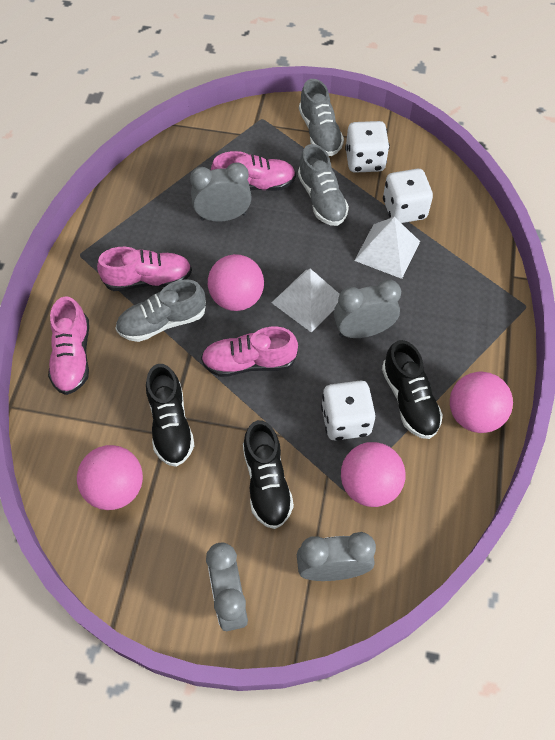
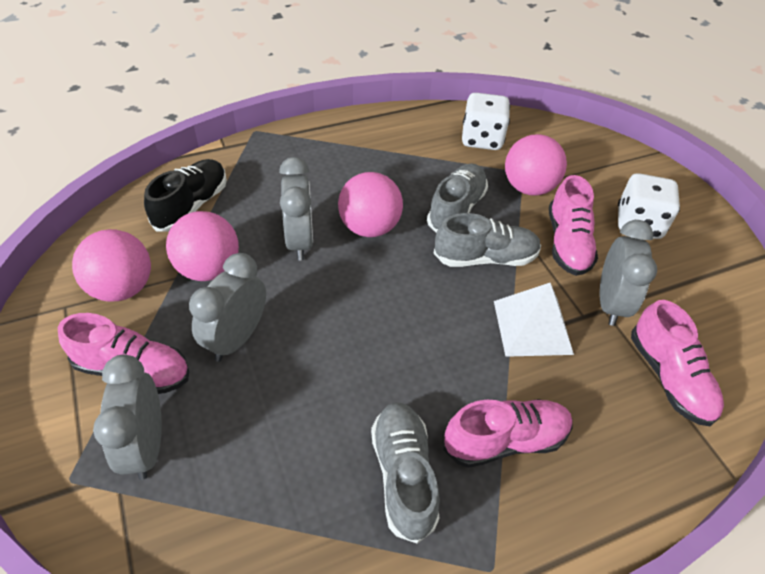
black shoe: 3 -> 1
white dice: 3 -> 2
white pyramid: 2 -> 1

